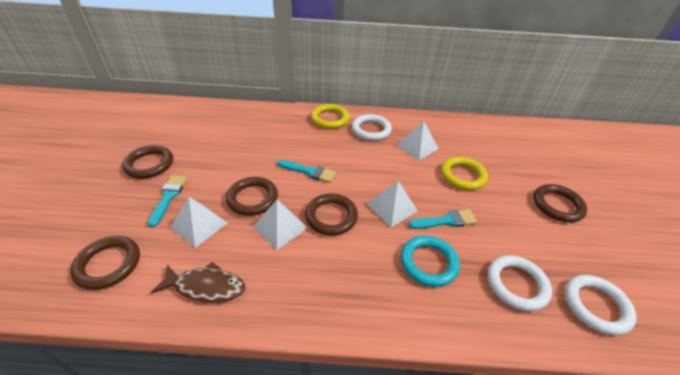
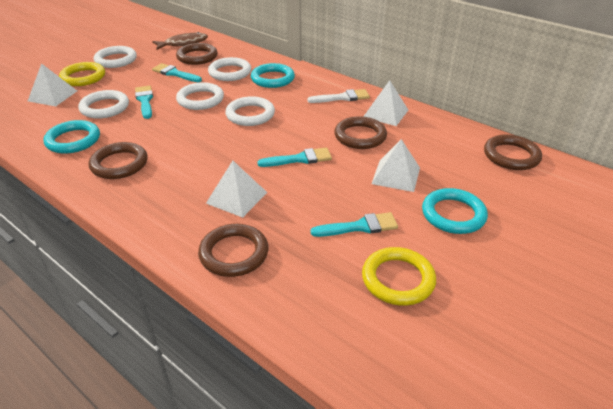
turquoise brush: 3 -> 4
turquoise ring: 1 -> 3
white brush: 0 -> 1
white ring: 3 -> 5

